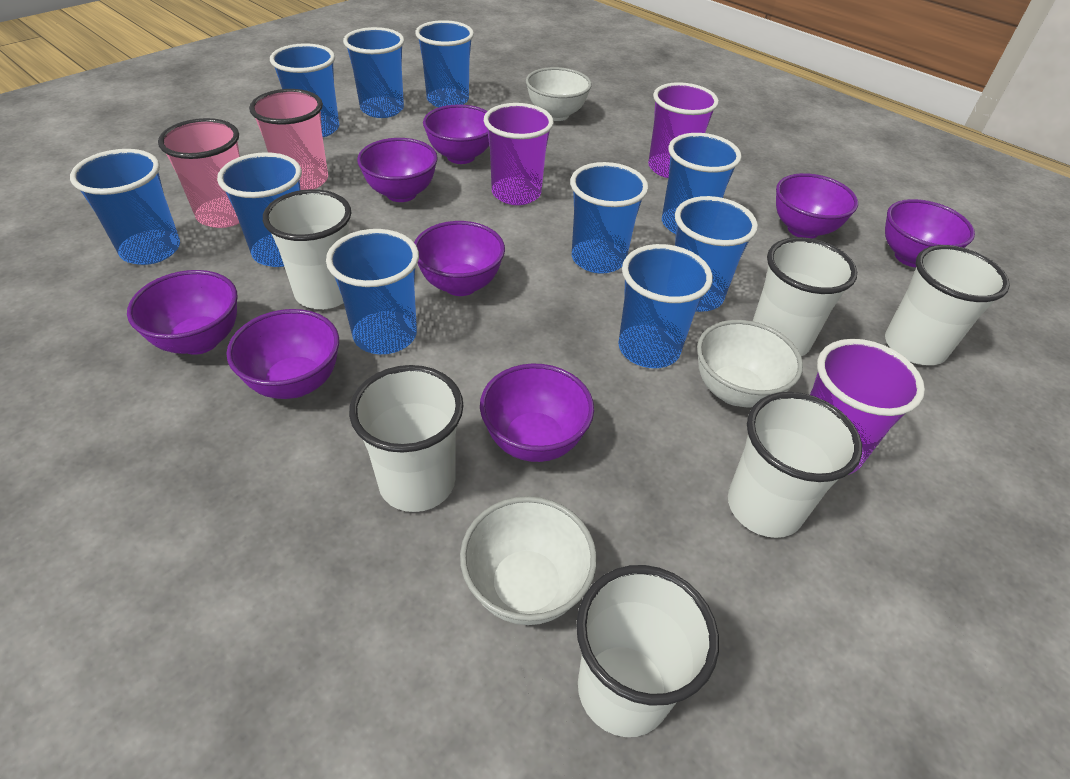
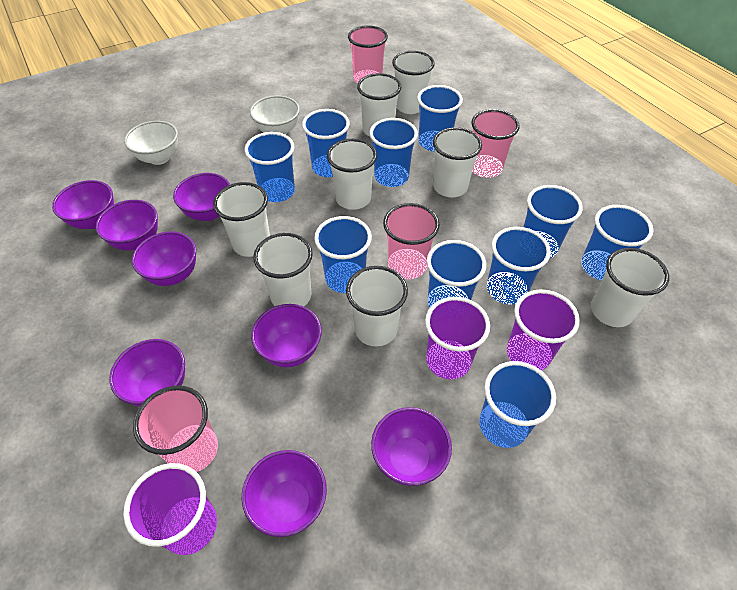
pink cup: 2 -> 4
white bowl: 3 -> 2
white cup: 6 -> 8

